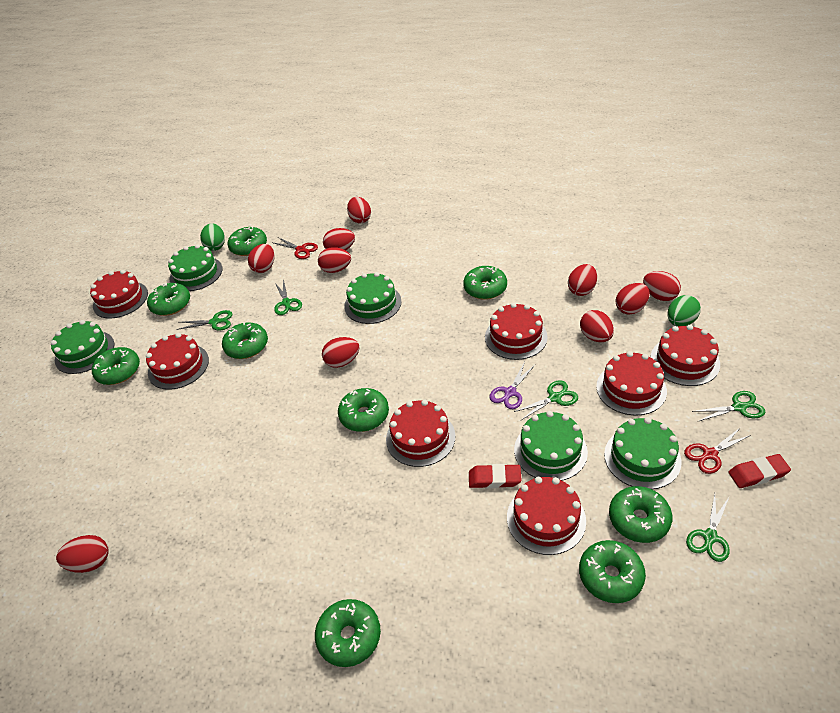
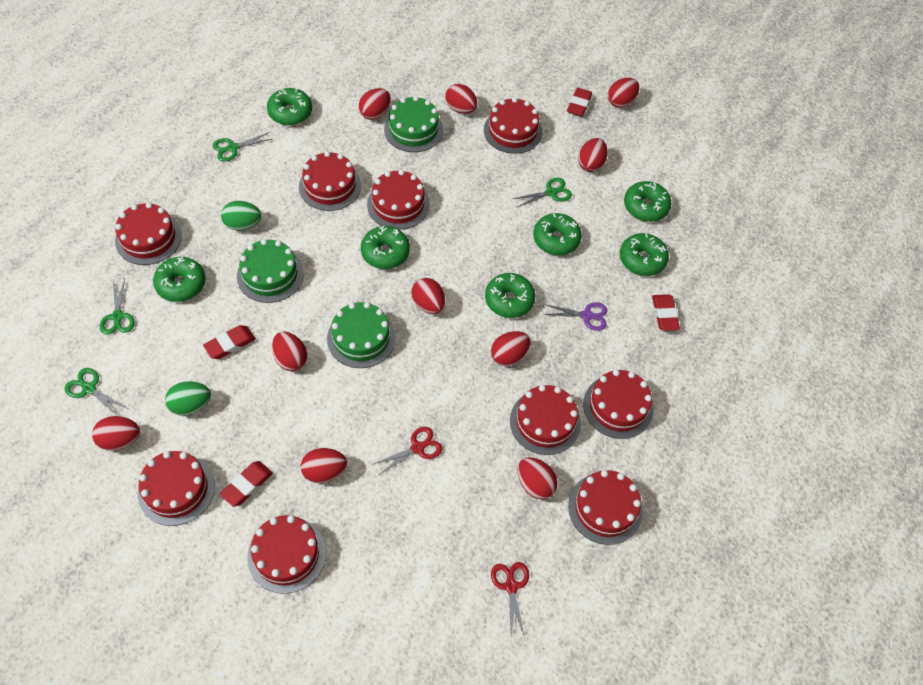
green cake: 5 -> 3
green donut: 9 -> 7
green scissors: 5 -> 4
red cake: 7 -> 9
red eraser: 2 -> 4

